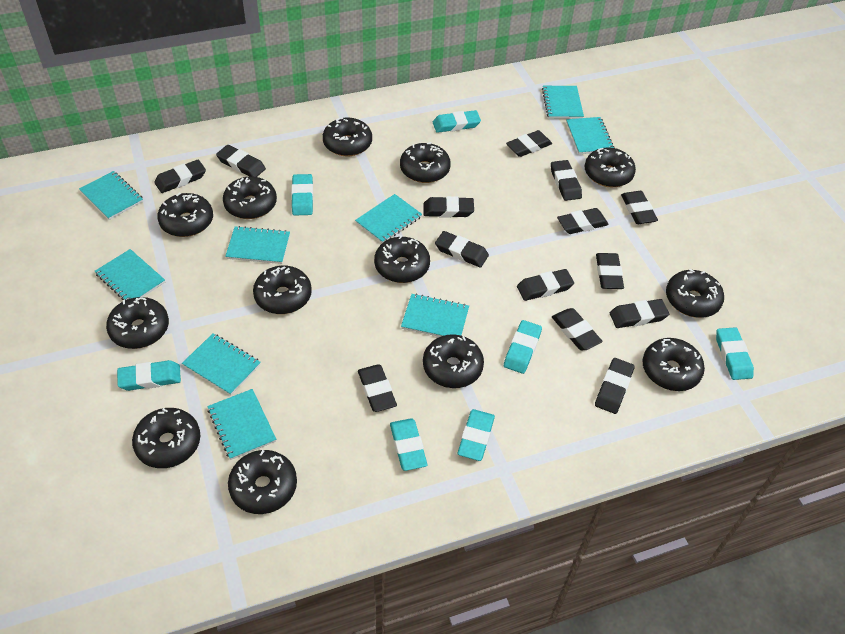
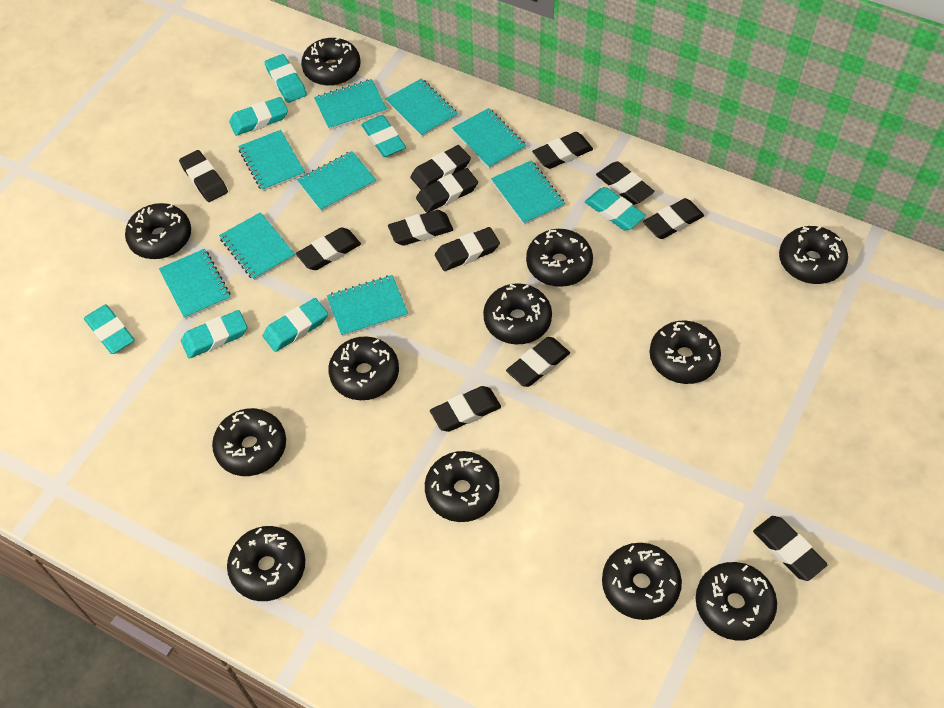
black donut: 13 -> 12
black eraser: 14 -> 12

